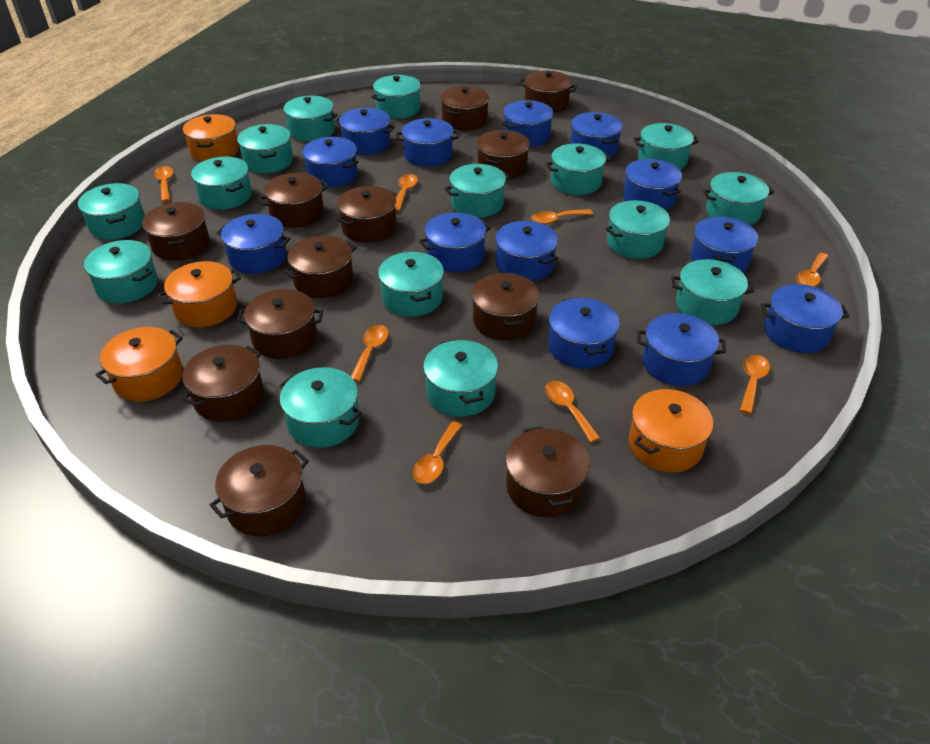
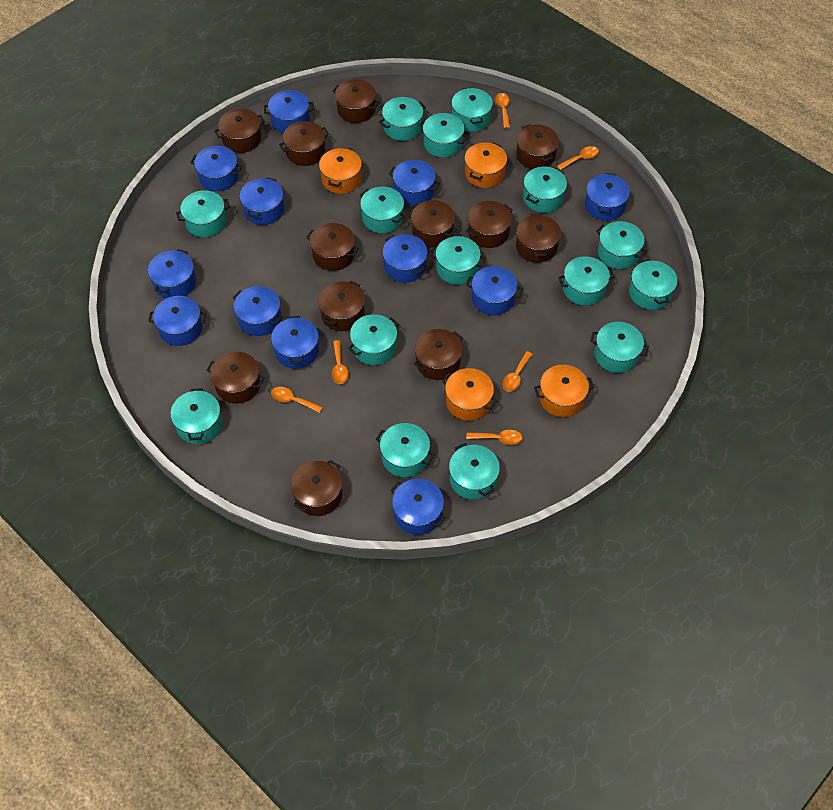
blue pot: 13 -> 12
orange spoon: 8 -> 6

